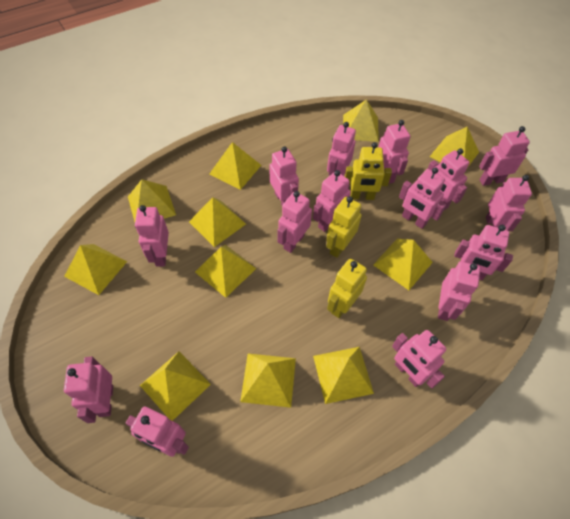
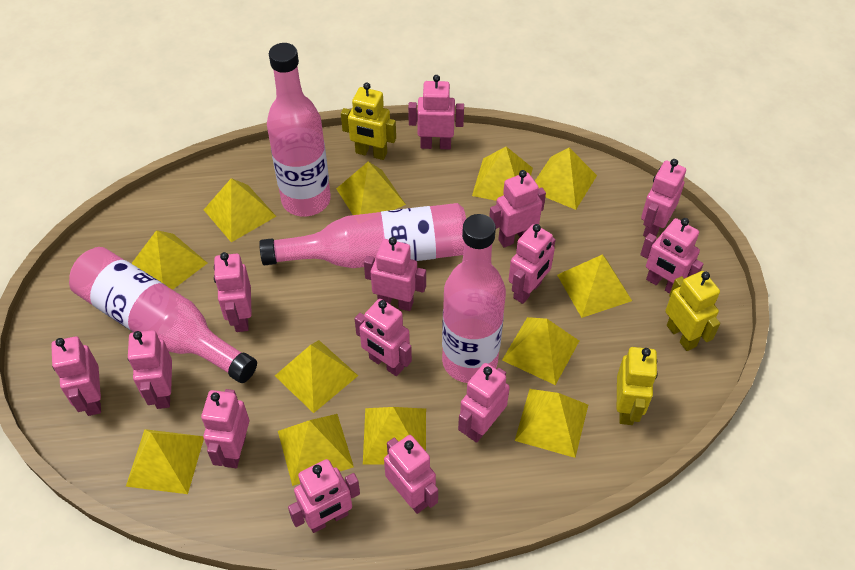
pink bottle: 0 -> 4
pink robot: 15 -> 14
yellow pyramid: 11 -> 12

